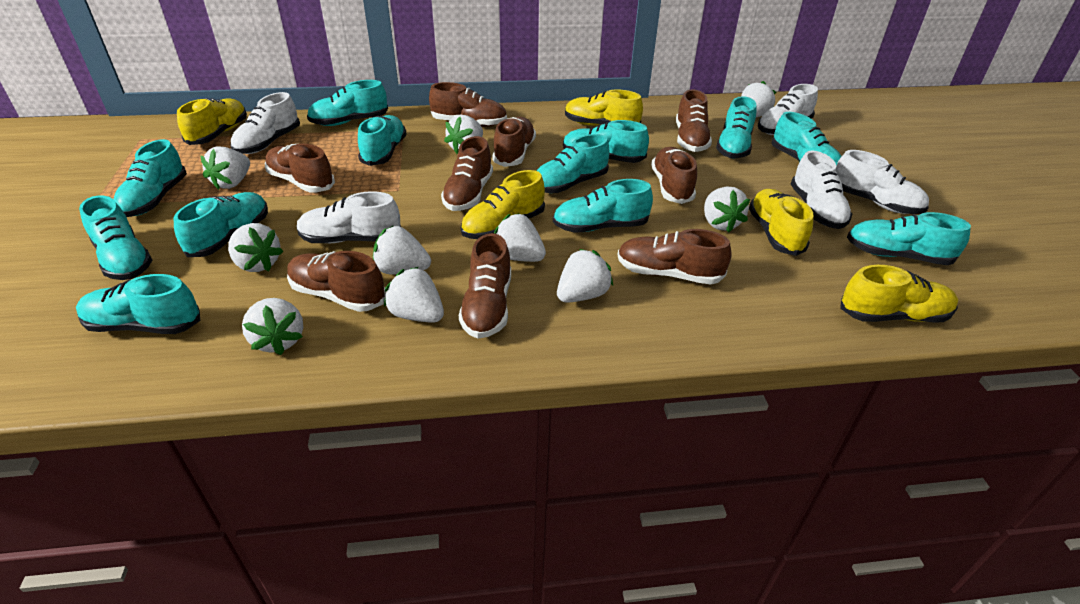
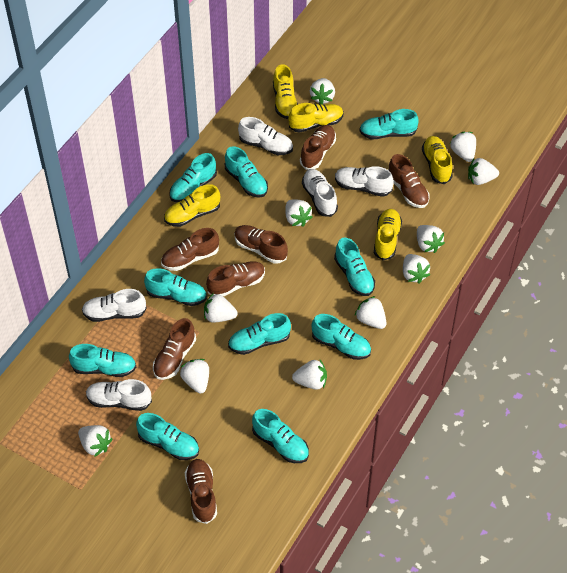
brown shoe: 9 -> 7
turquoise shoe: 12 -> 10
white strawberry: 10 -> 11

